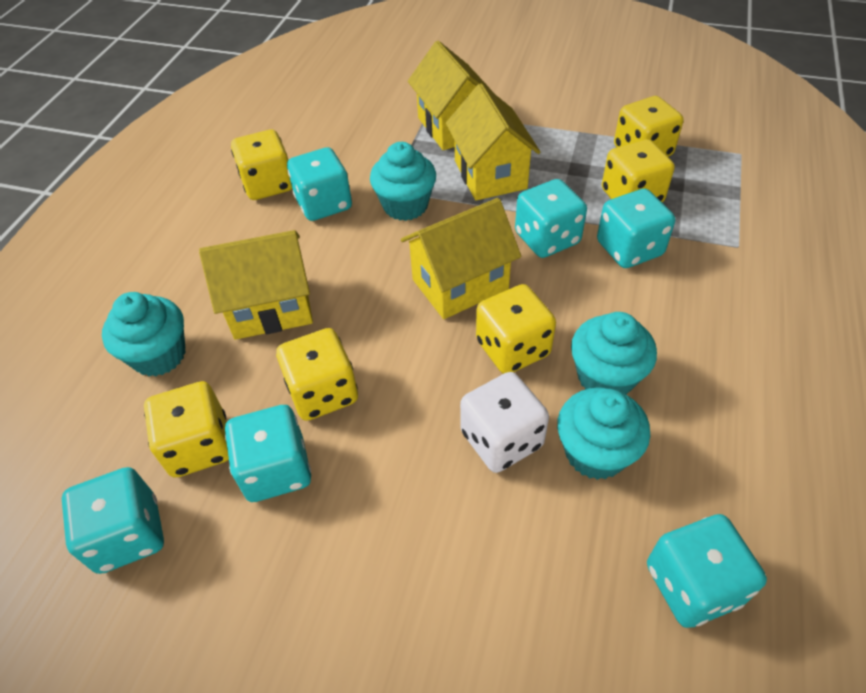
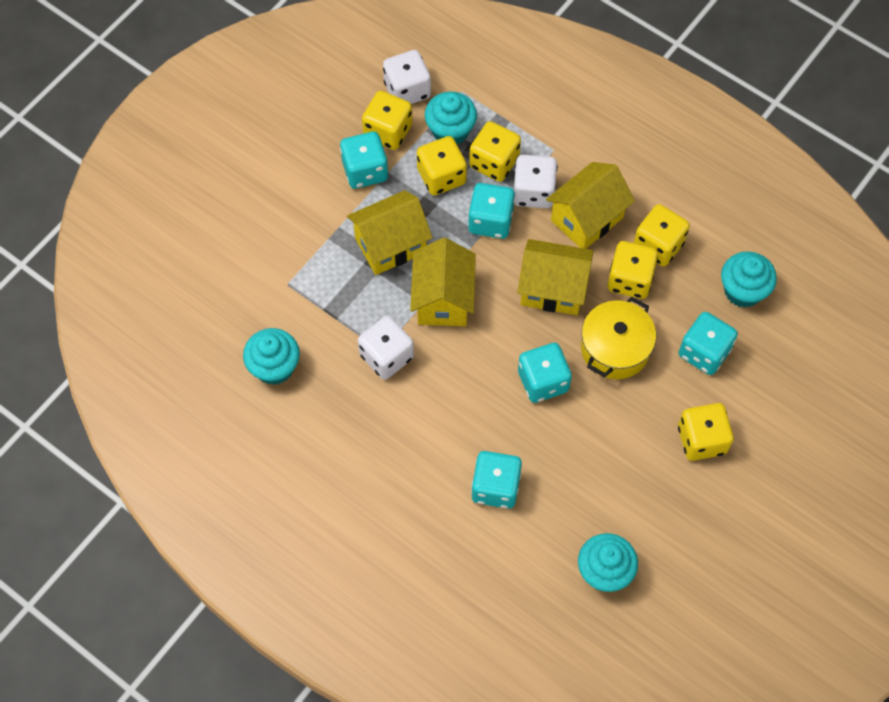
turquoise dice: 6 -> 5
white dice: 1 -> 3
yellow pot: 0 -> 1

